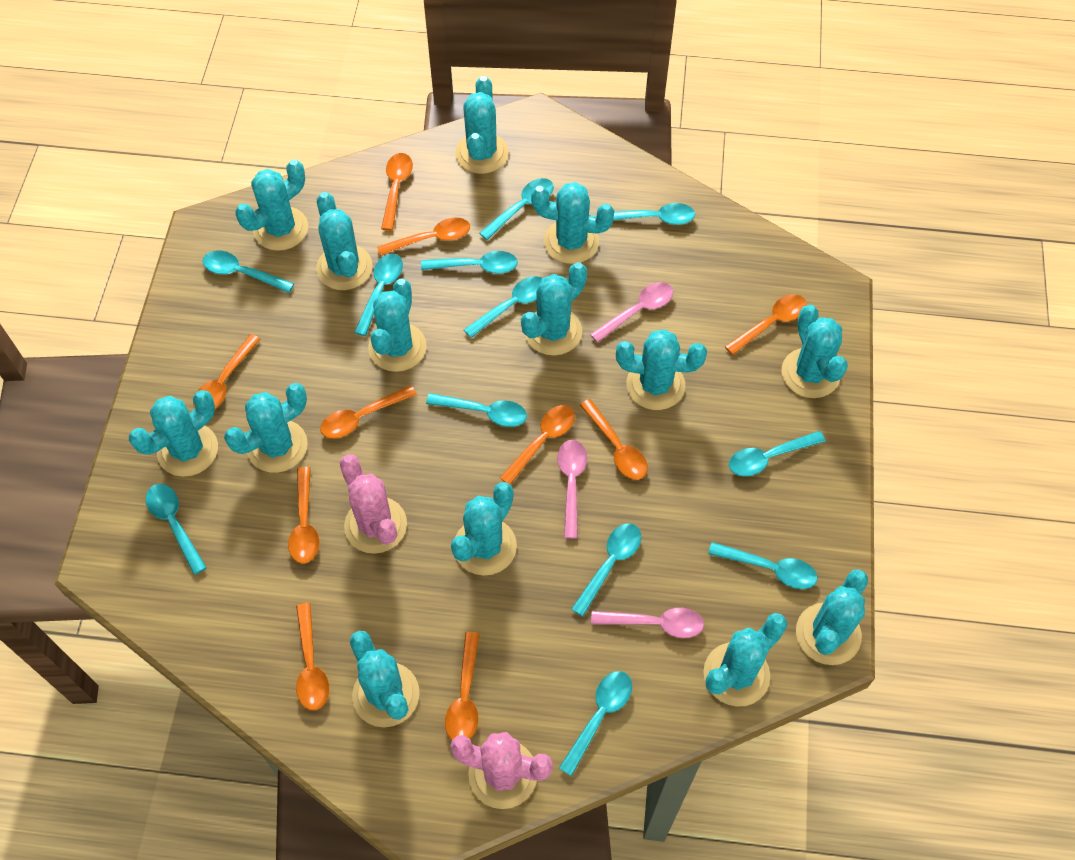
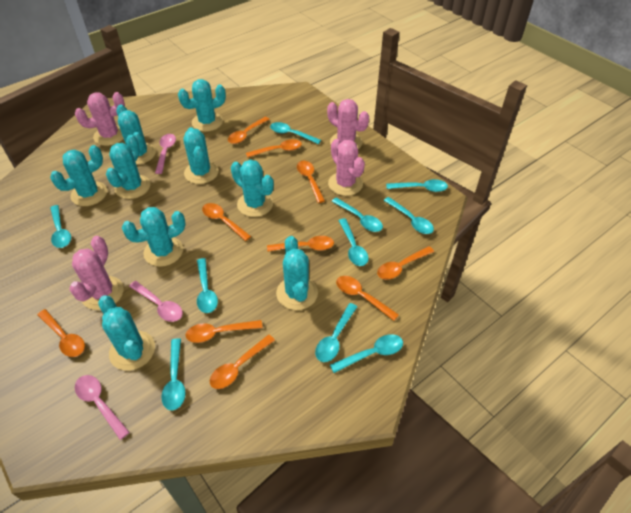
pink cactus: 2 -> 4
turquoise cactus: 14 -> 9
turquoise spoon: 12 -> 10

